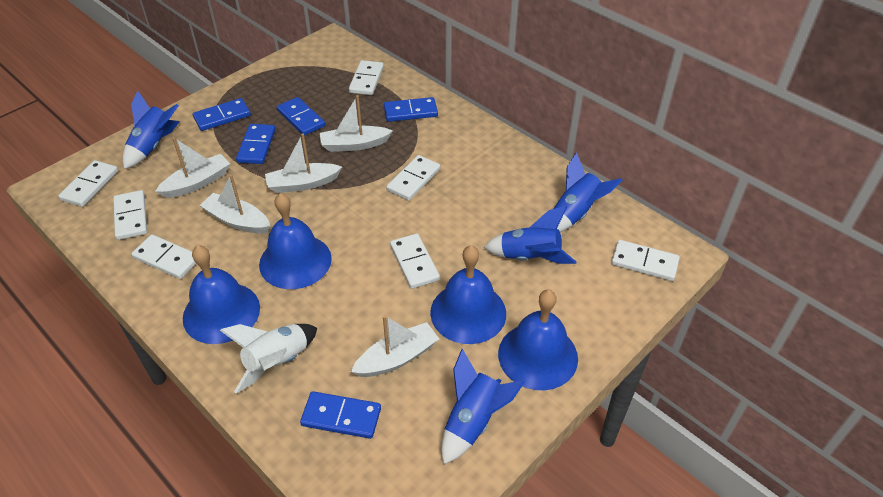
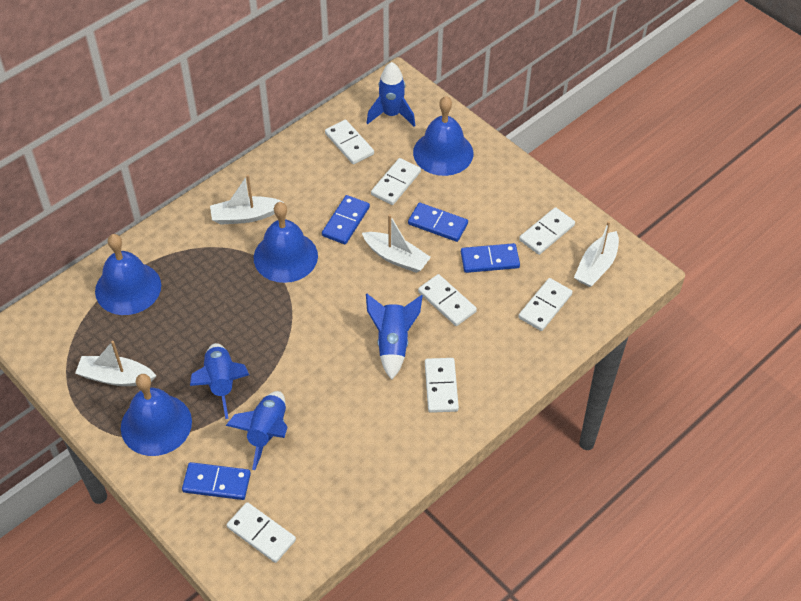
blue domino: 5 -> 4
white boat: 5 -> 4
white rocket: 1 -> 0

